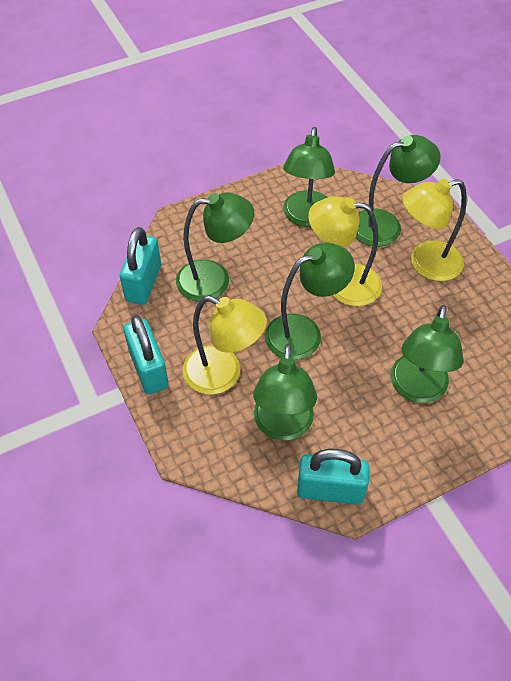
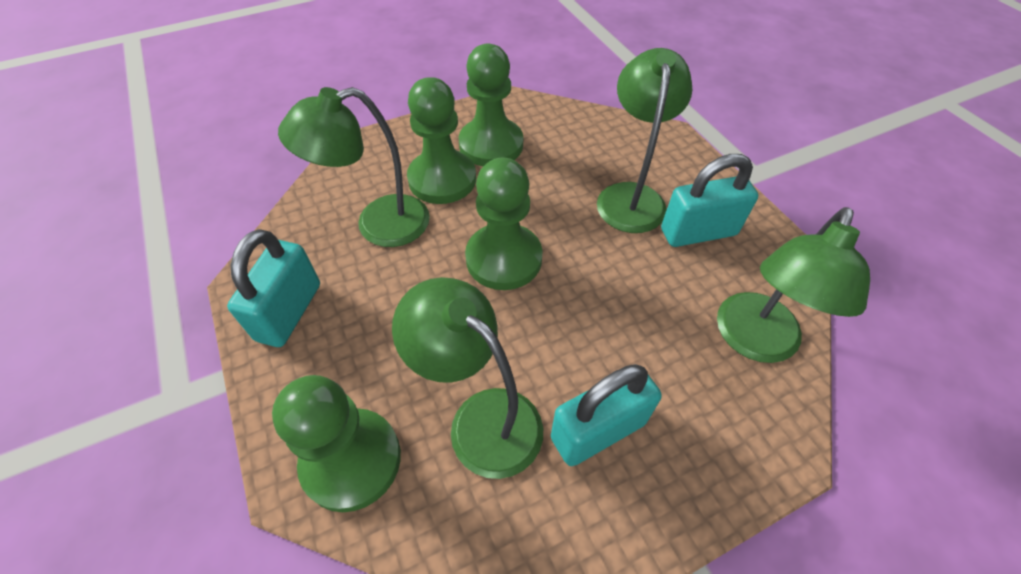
green lamp: 6 -> 4
green pawn: 0 -> 4
yellow lamp: 3 -> 0

